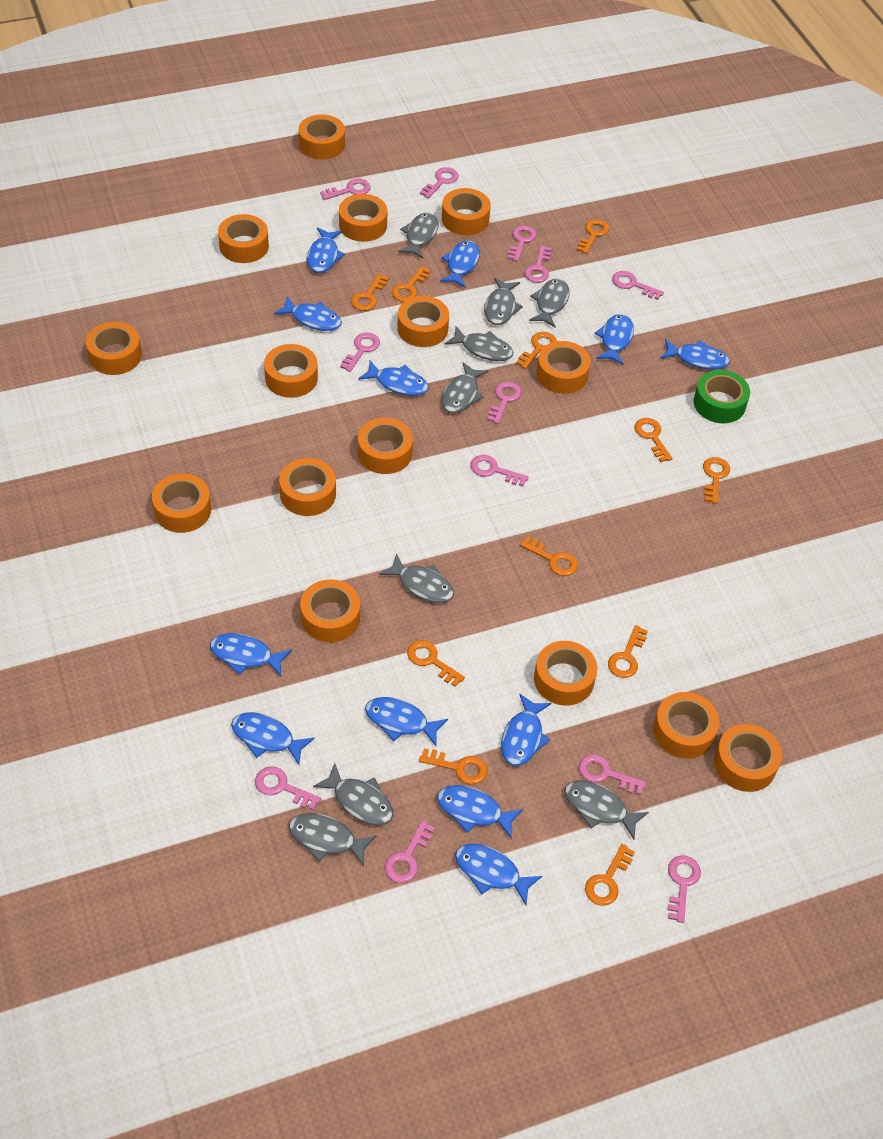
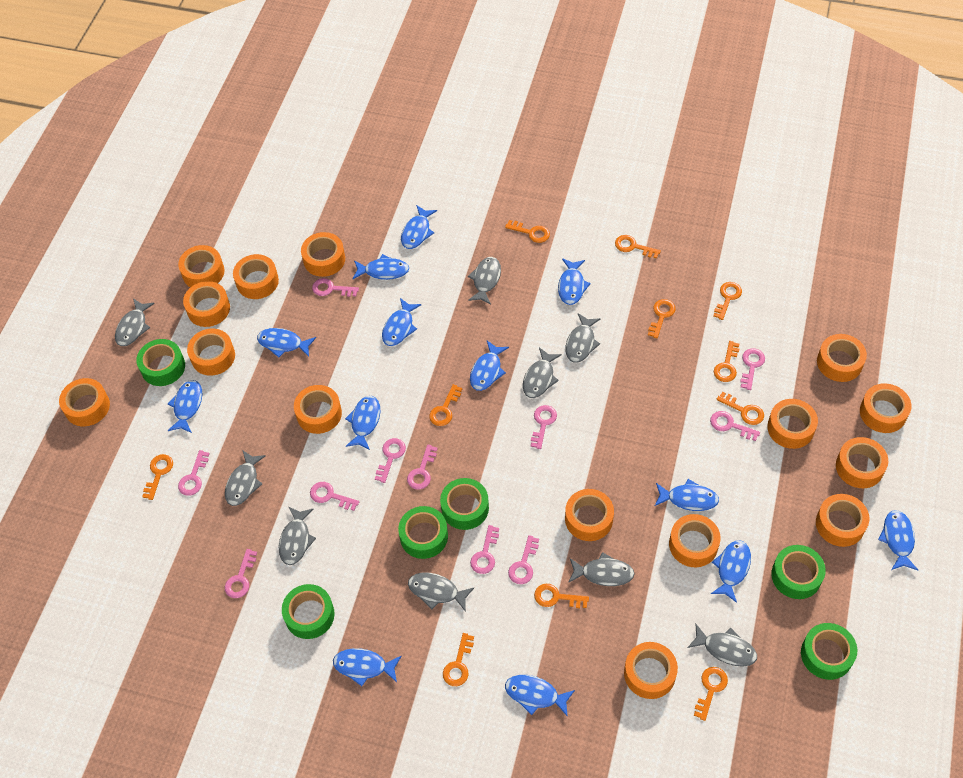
blue fish: 12 -> 13
green tape: 1 -> 6
pink key: 12 -> 11

